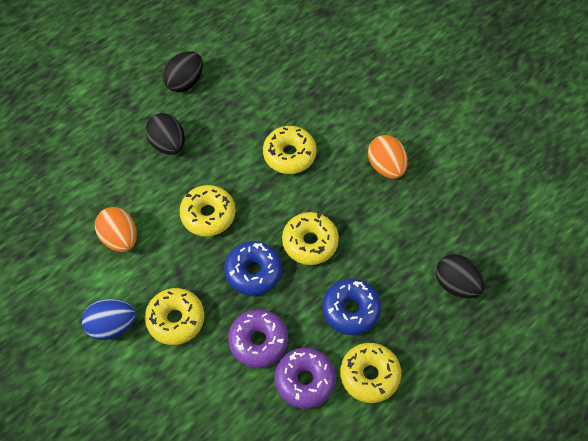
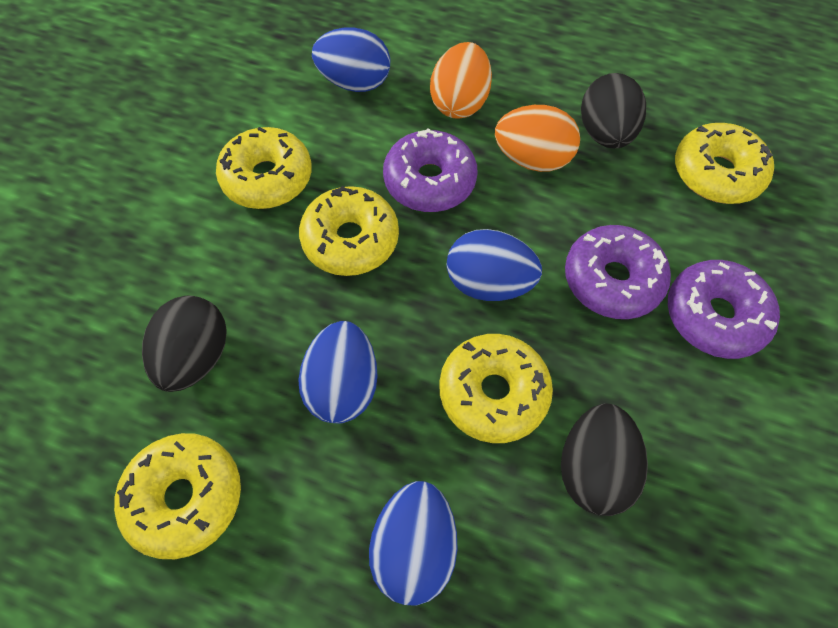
blue donut: 2 -> 0
blue egg: 1 -> 4
purple donut: 2 -> 3

